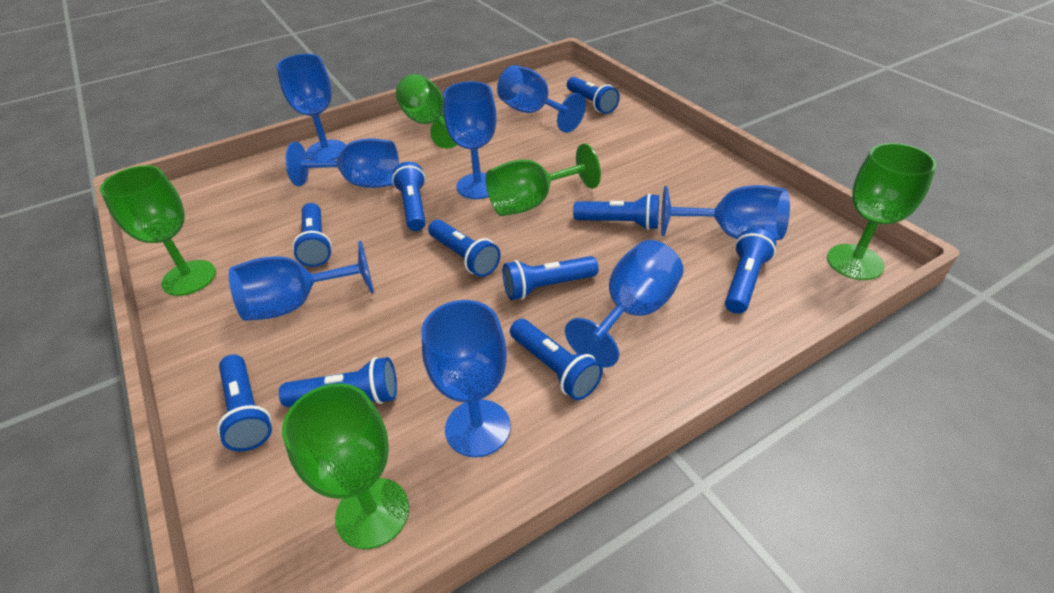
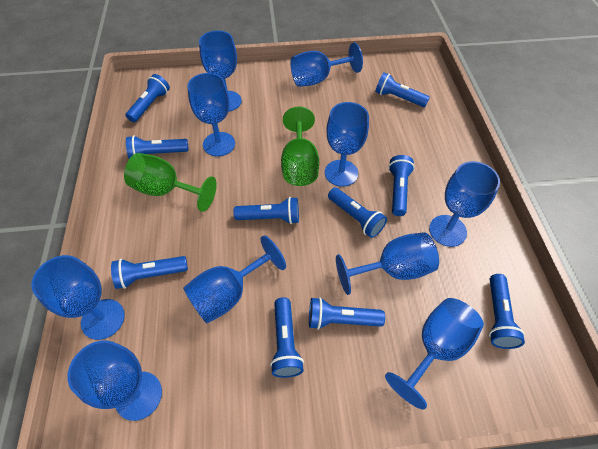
blue goblet: 8 -> 10
green goblet: 5 -> 2

